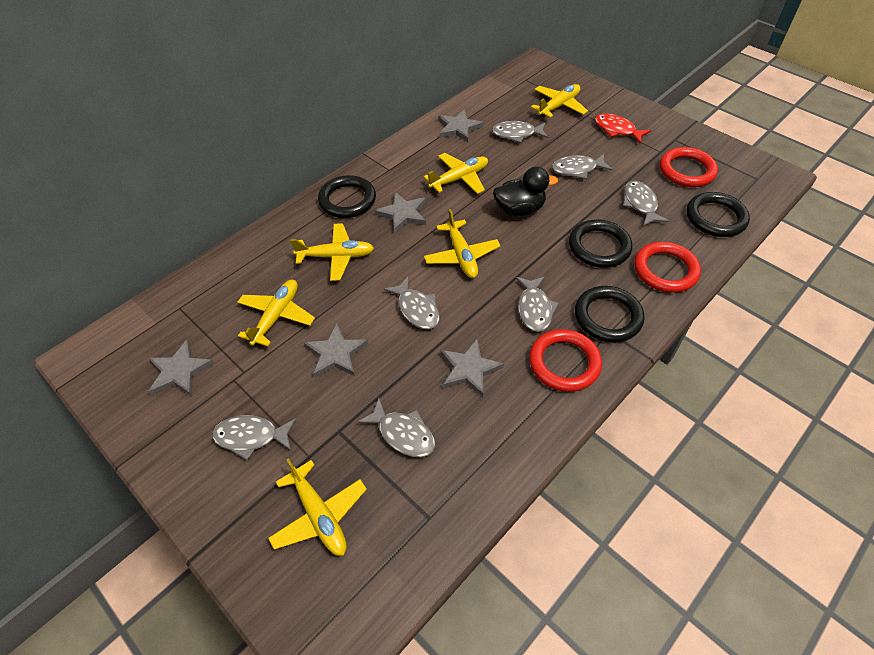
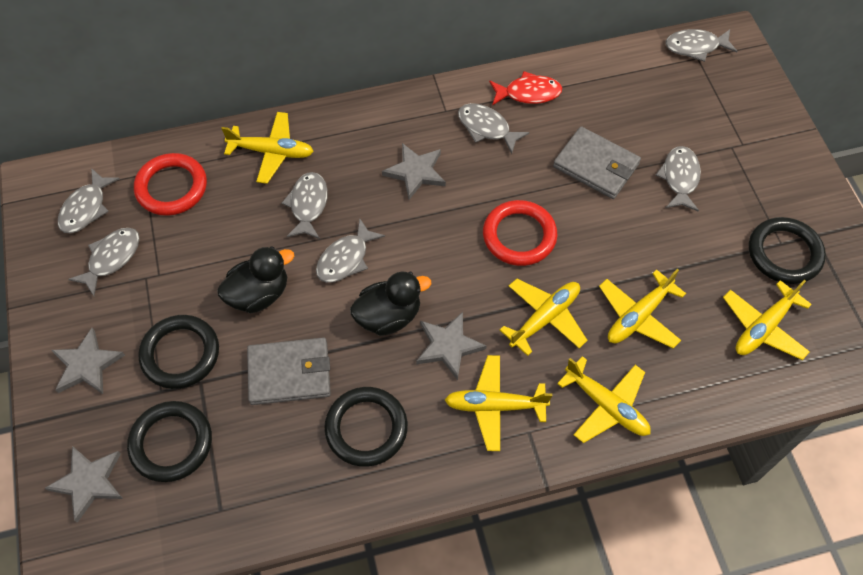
black duck: 1 -> 2
grey star: 5 -> 4
grey wallet: 0 -> 2
red ring: 3 -> 2

